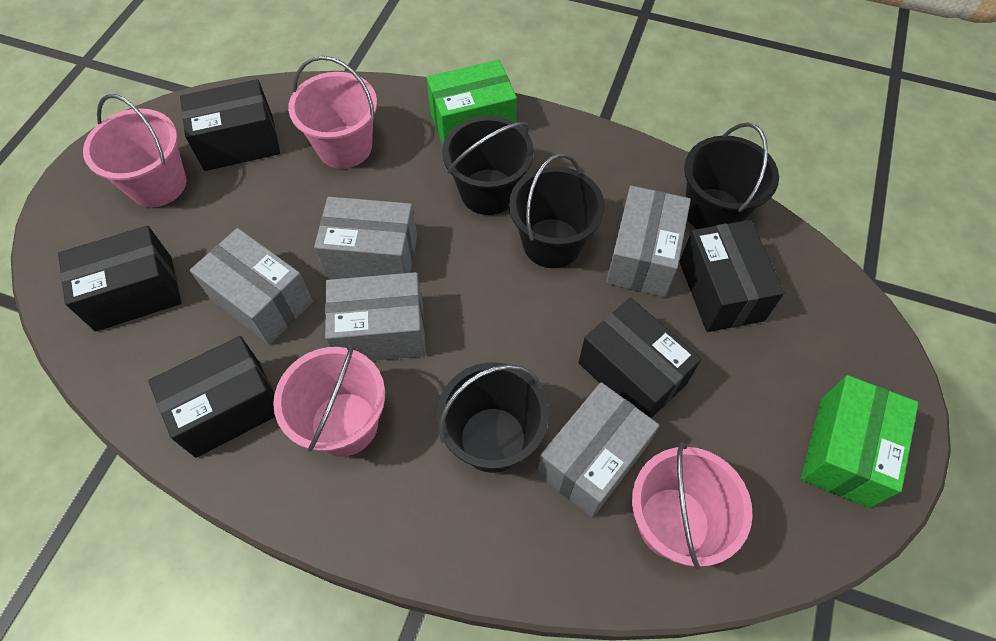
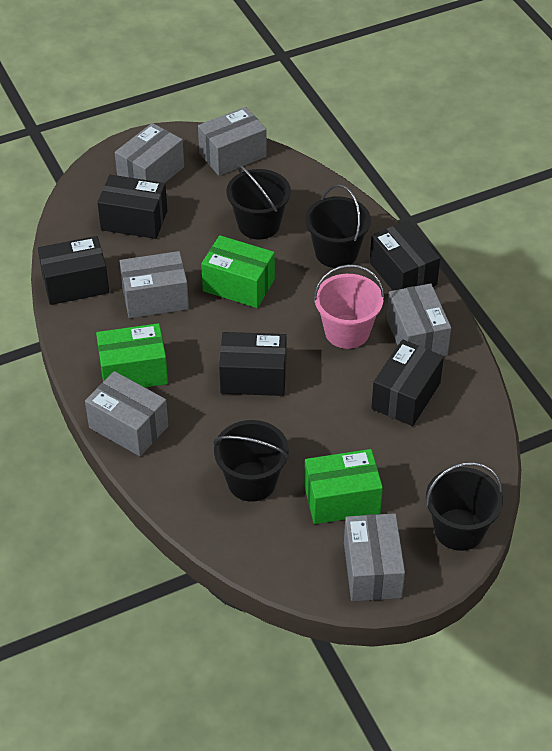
green box: 2 -> 3
grey box: 5 -> 6
pink bucket: 4 -> 1

